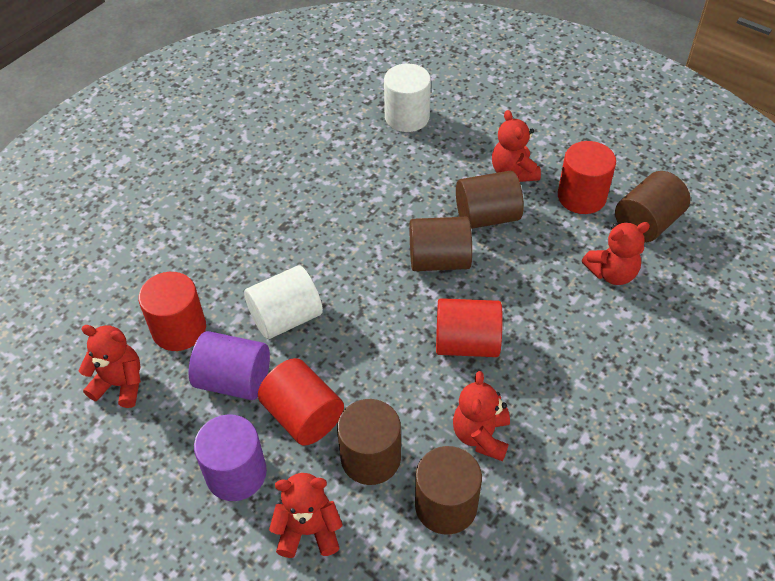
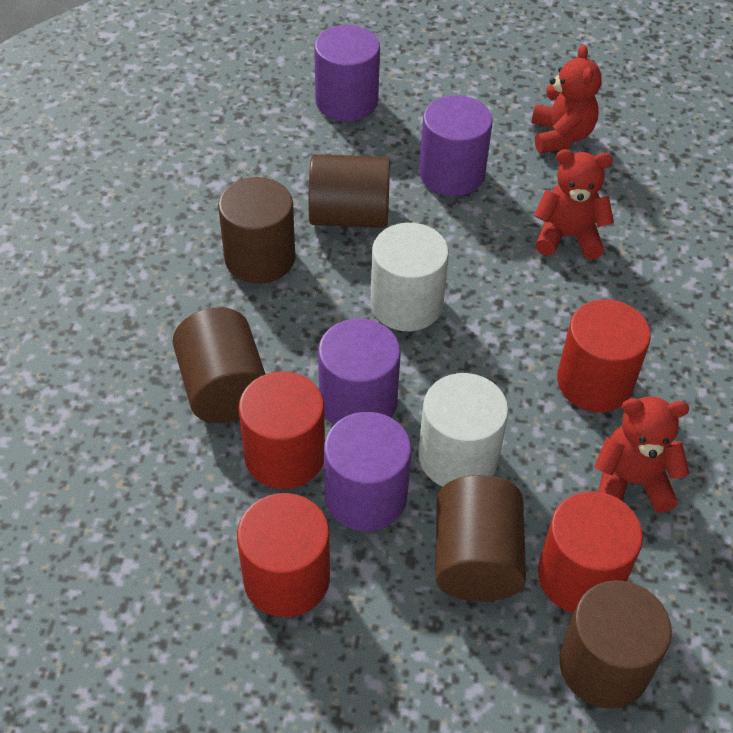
purple cylinder: 2 -> 4
red teddy bear: 5 -> 3

